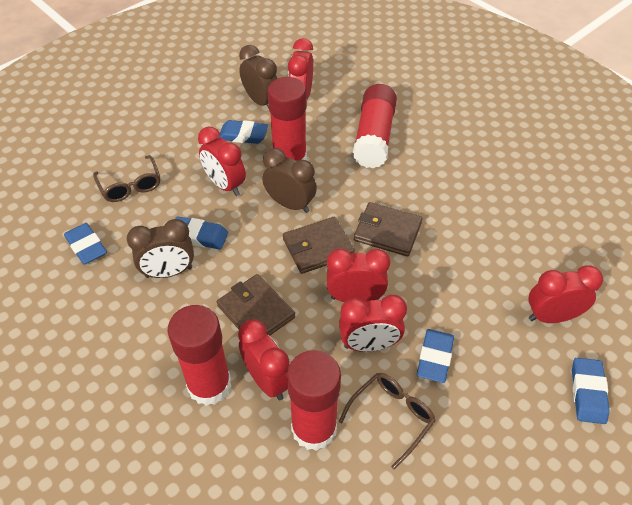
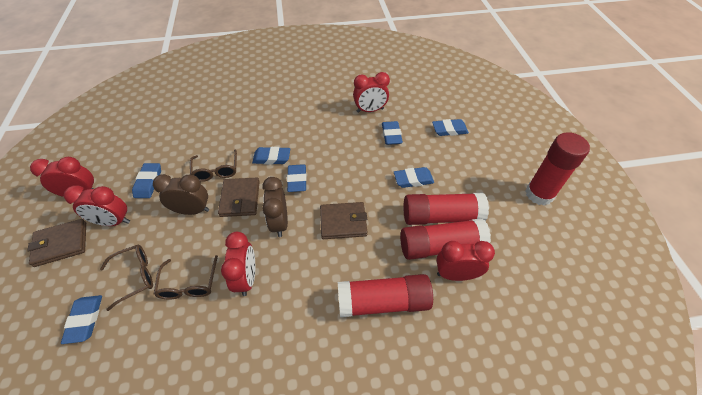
blue eraser: 5 -> 7
brown clock: 3 -> 2
brown glasses: 2 -> 3
red clock: 6 -> 5

